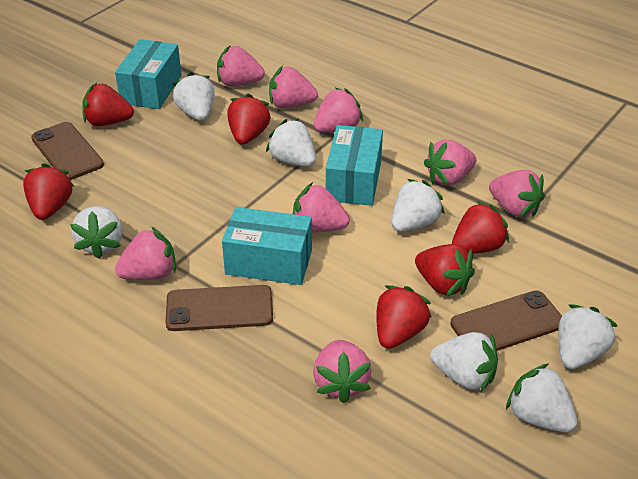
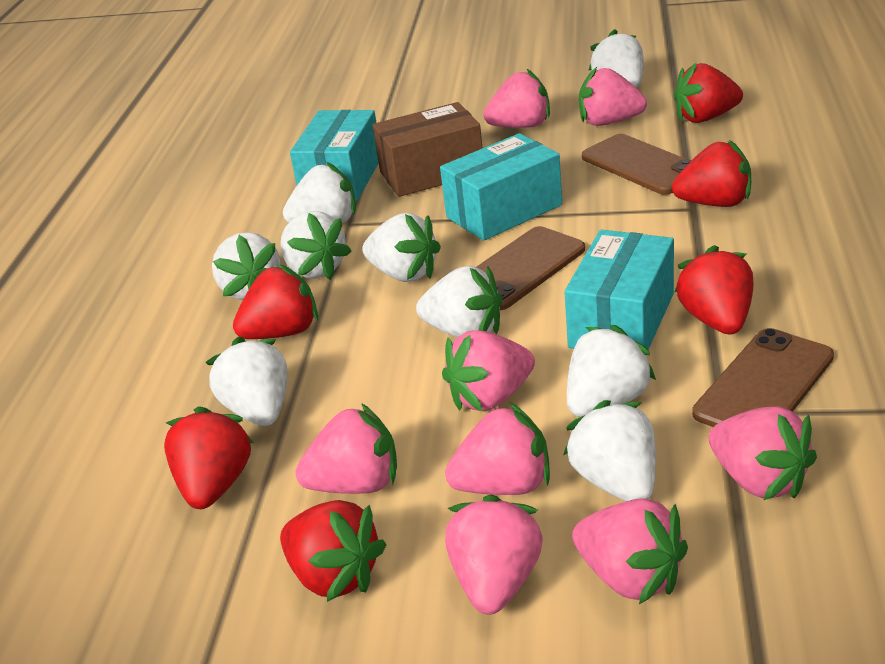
brown box: 0 -> 1
white strawberry: 7 -> 9

